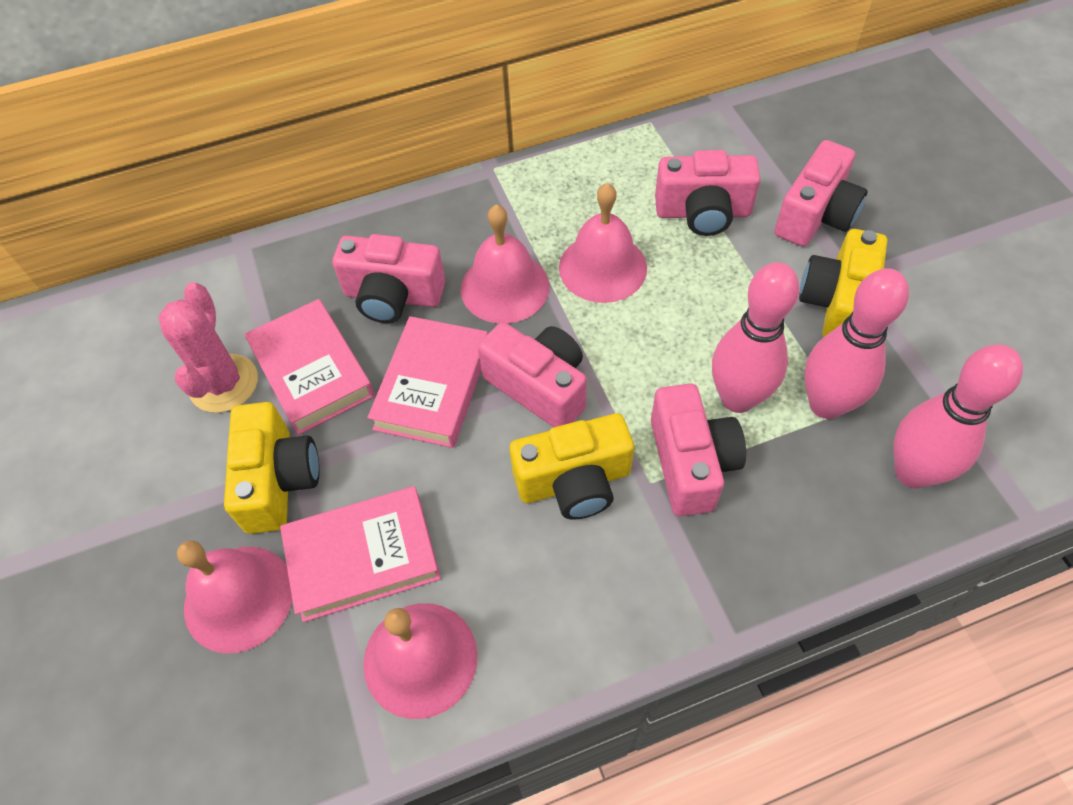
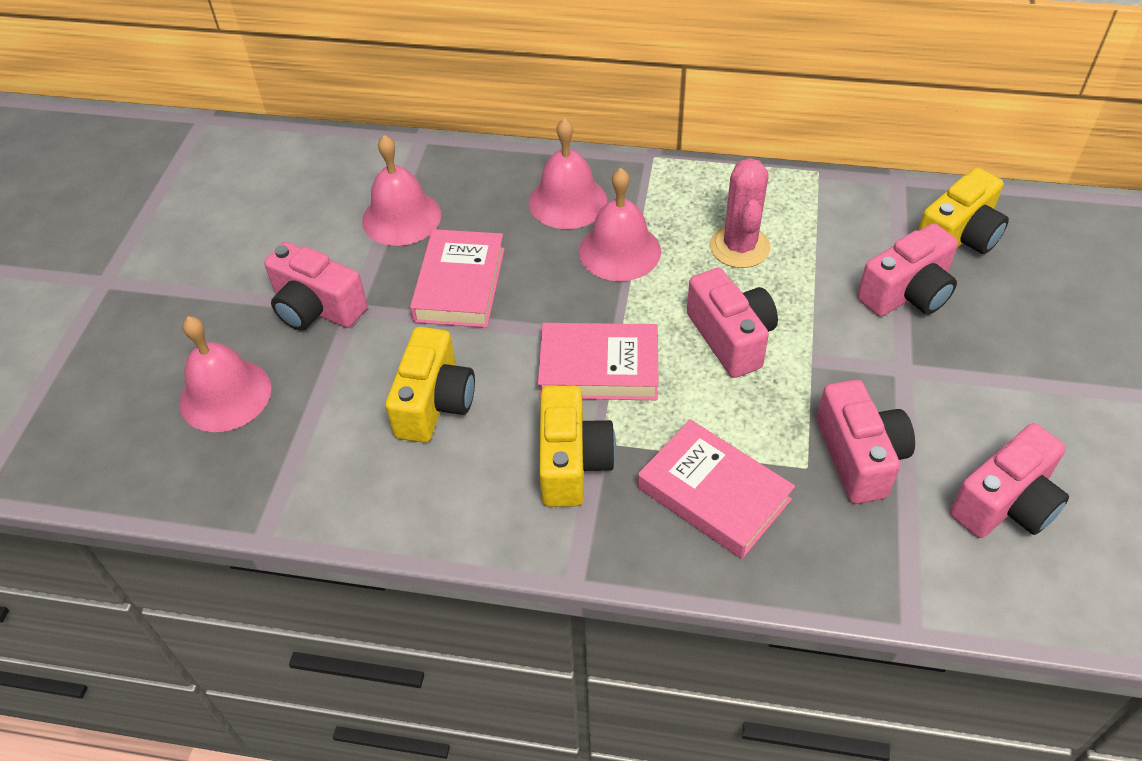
pink bowling pin: 3 -> 0

